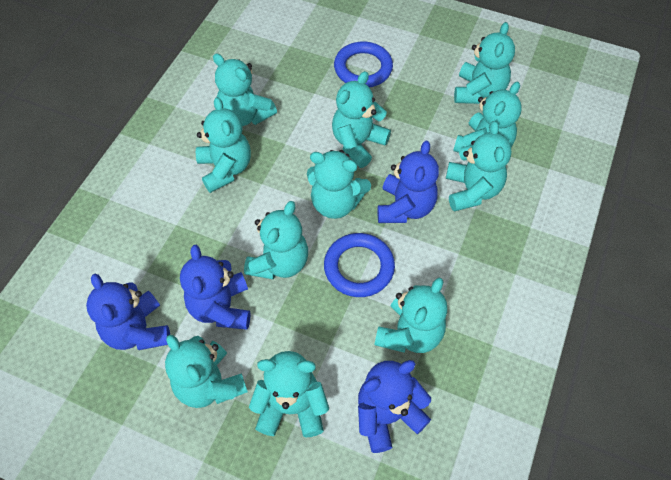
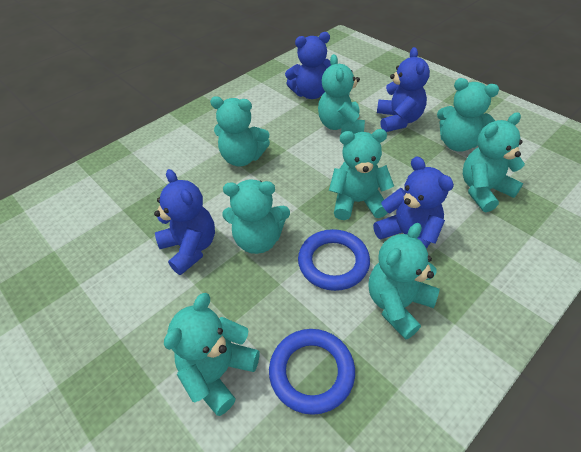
turquoise teddy bear: 11 -> 8

